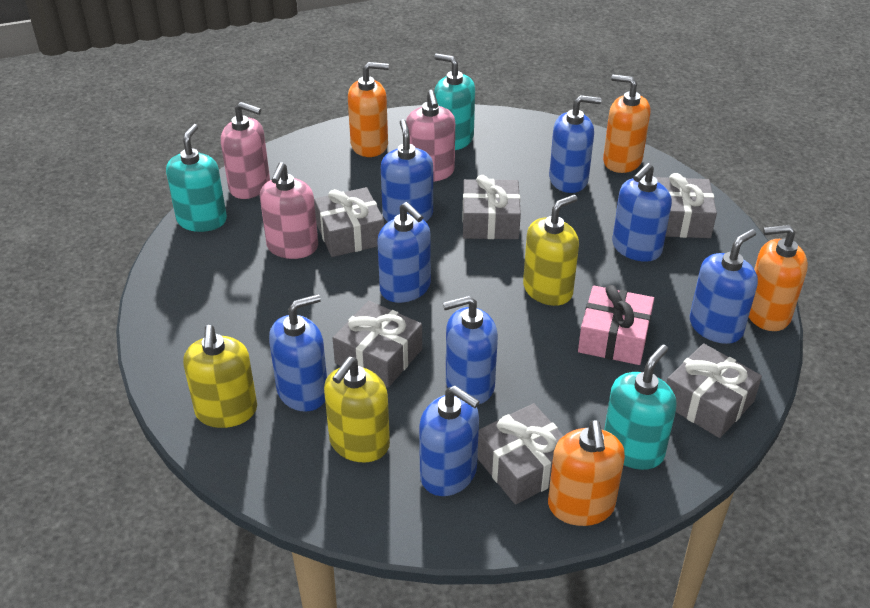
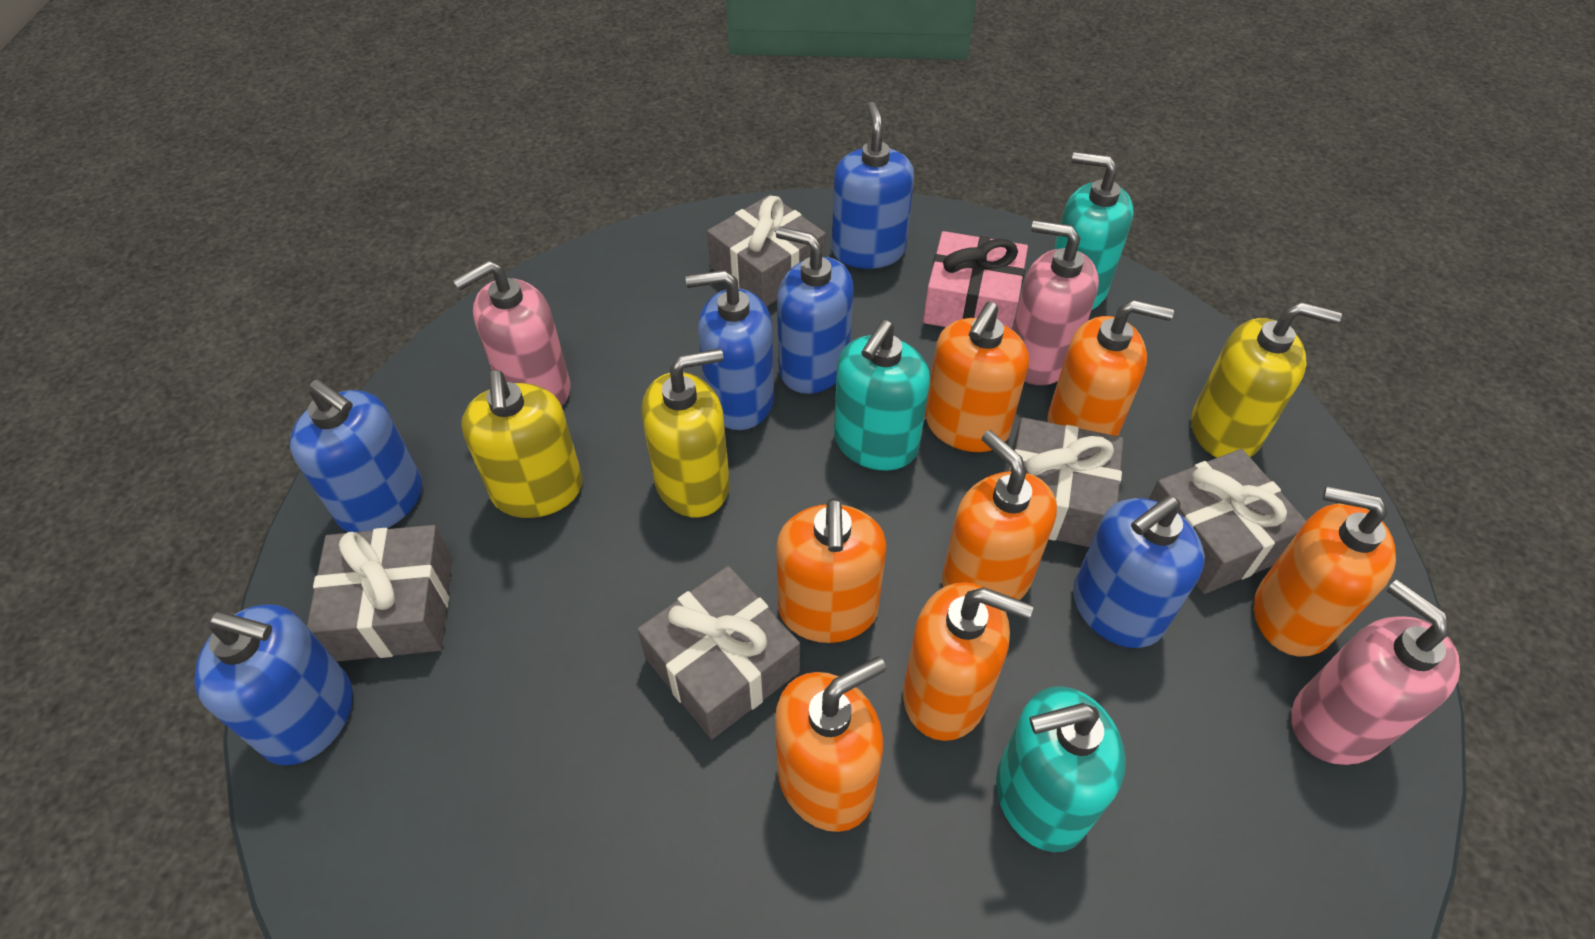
blue soap dispenser: 8 -> 6
grey gift: 6 -> 5
orange soap dispenser: 4 -> 7

